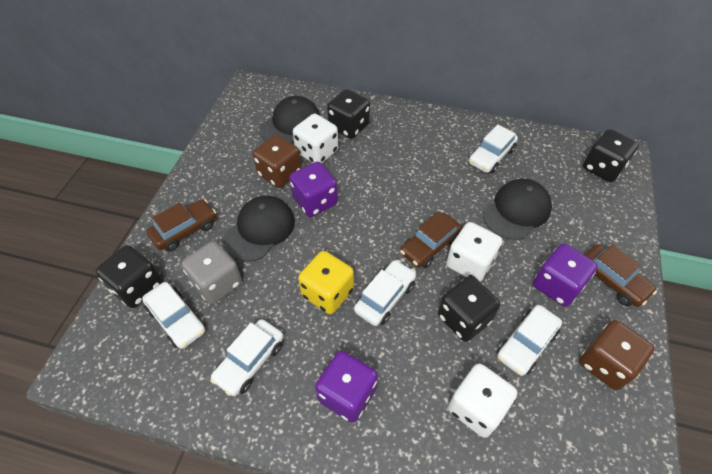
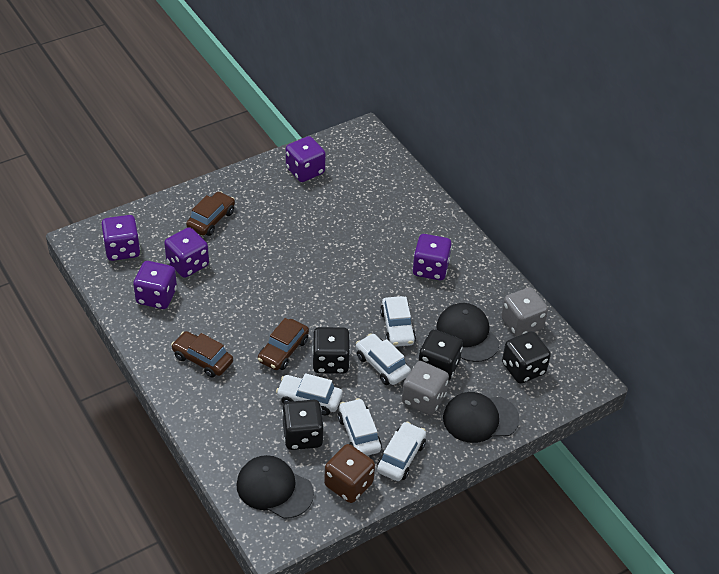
brown dice: 2 -> 1
grey dice: 1 -> 2
purple dice: 3 -> 5
white dice: 3 -> 0
yellow dice: 1 -> 0

